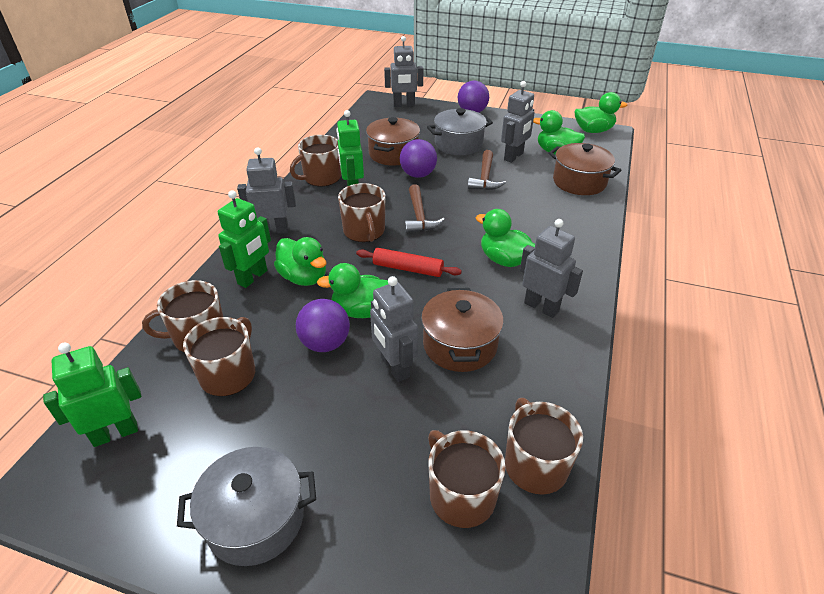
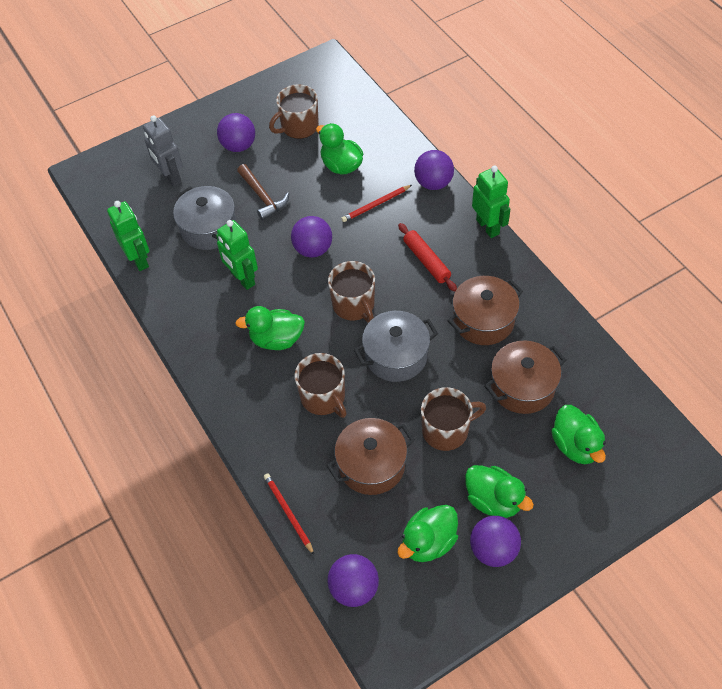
brown hammer: 2 -> 1
brown mug: 6 -> 4
grey robot: 5 -> 1
purple ball: 3 -> 5
red pencil: 0 -> 2

